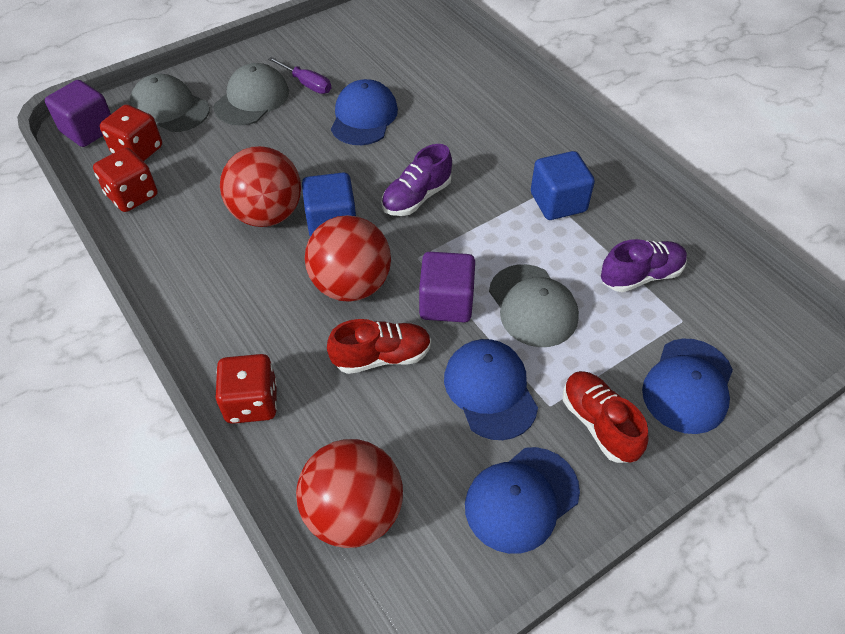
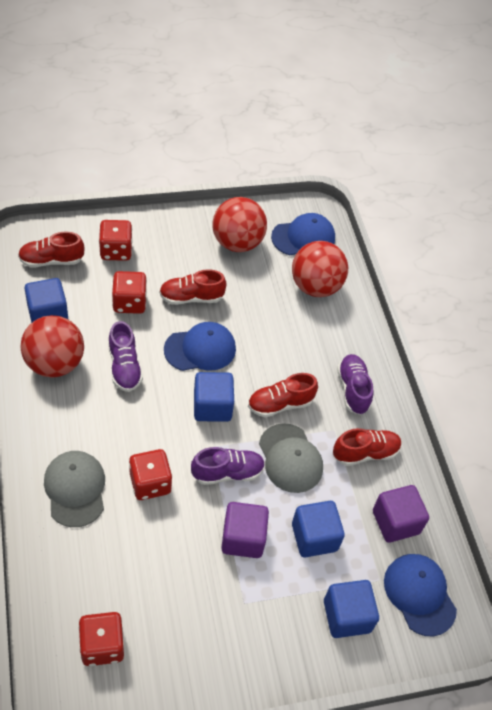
blue cap: 4 -> 3
blue cube: 2 -> 4
grey cap: 3 -> 2
purple screwdriver: 1 -> 0
purple shoe: 2 -> 3
red dice: 3 -> 4
red shoe: 2 -> 4

